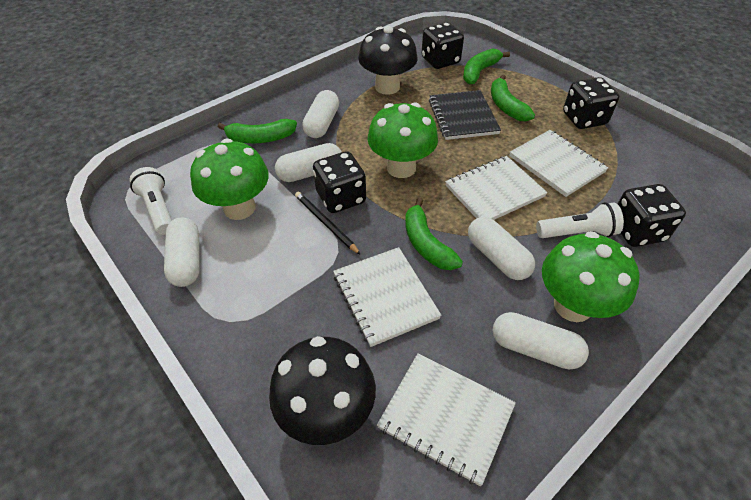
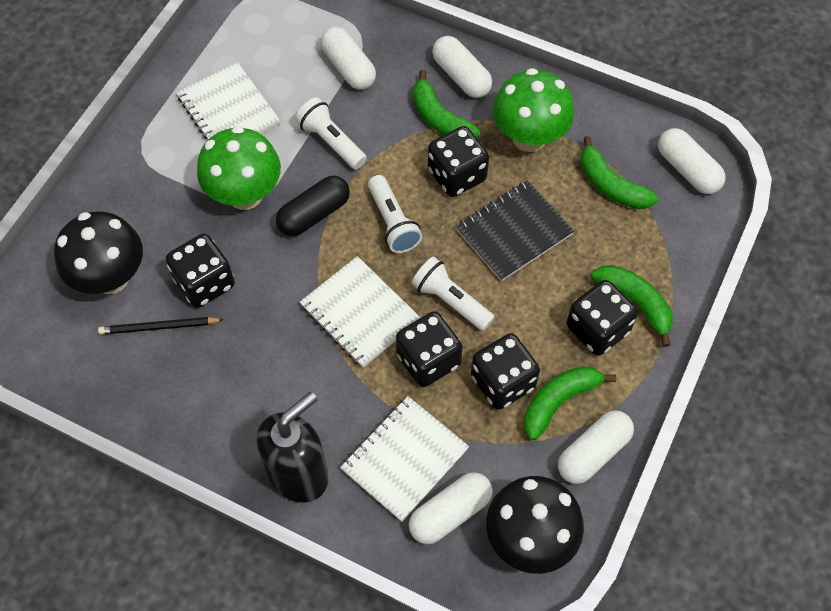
black capsule: 0 -> 1
black dice: 4 -> 5
black soap dispenser: 0 -> 1
green mushroom: 3 -> 2
white flashlight: 2 -> 3
white notebook: 4 -> 3

